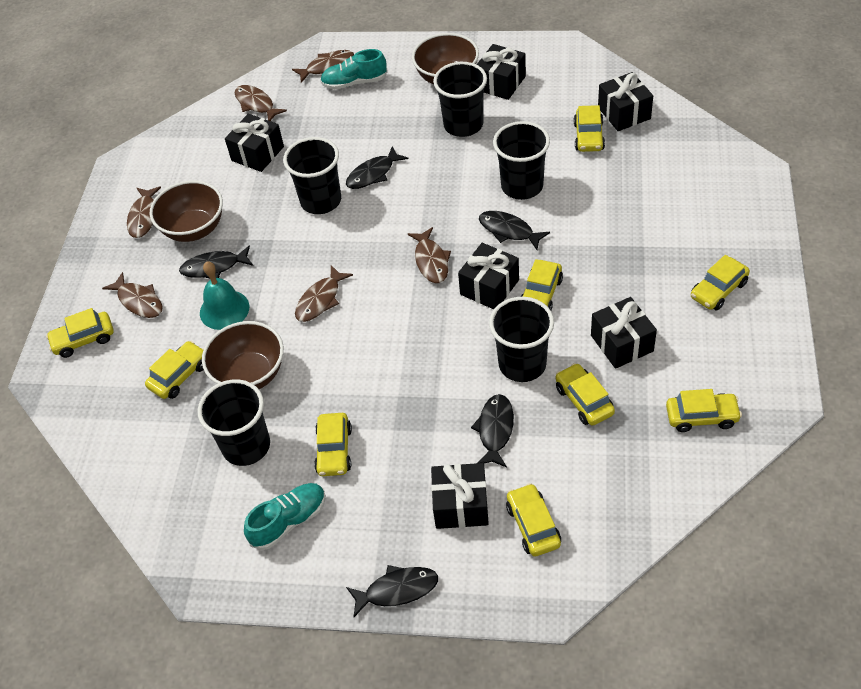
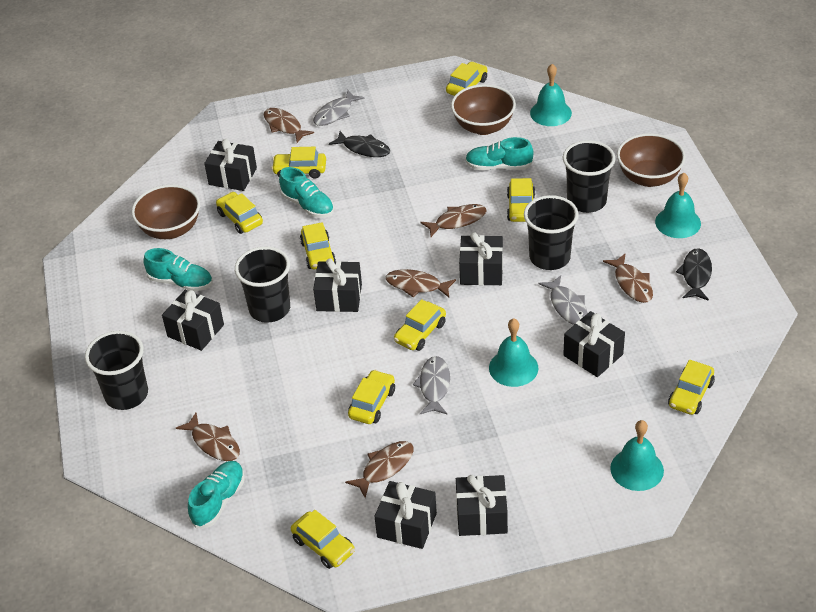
black cup: 5 -> 4
black fish: 5 -> 2
black gift: 6 -> 7
grey fish: 0 -> 3
turquoise bell: 1 -> 4
turquoise shoe: 2 -> 4

